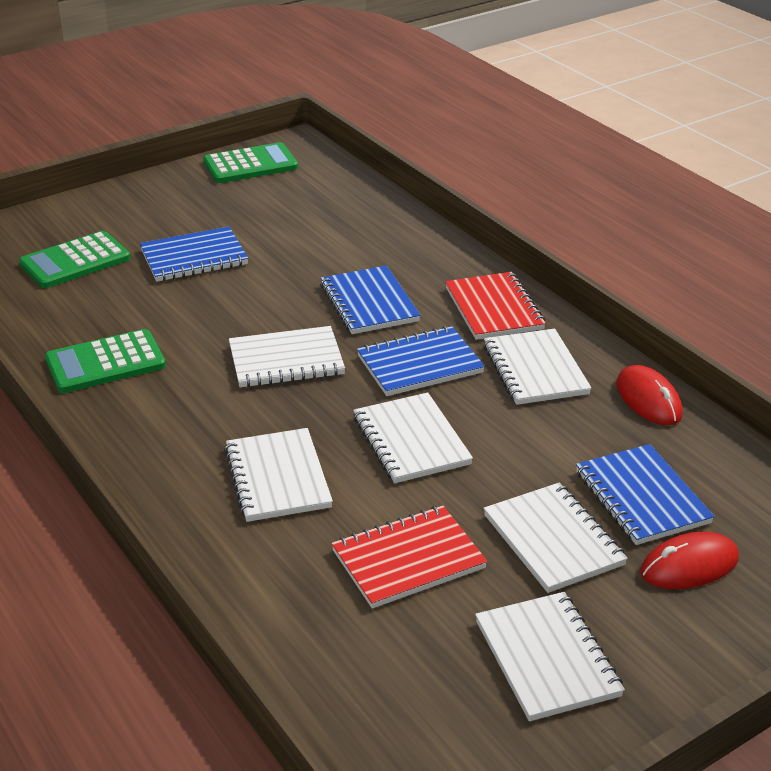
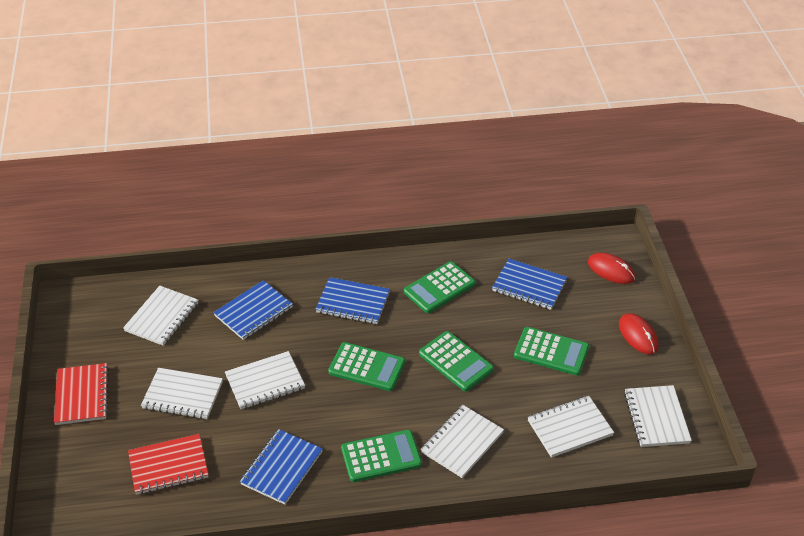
green calculator: 3 -> 5

